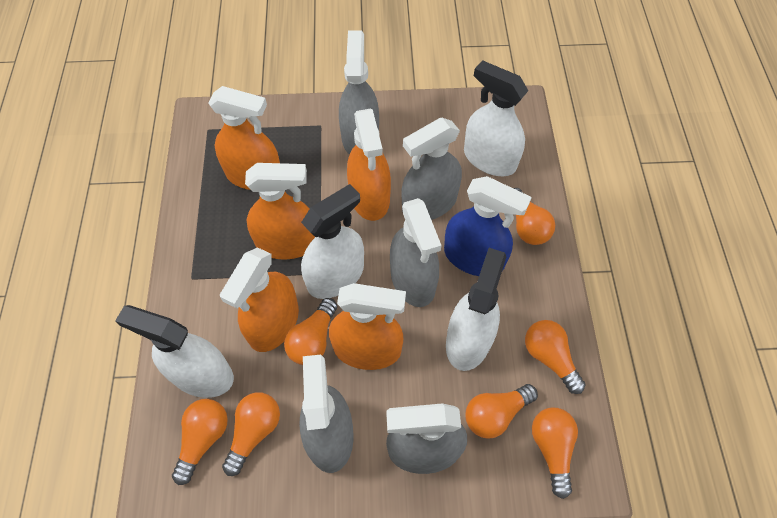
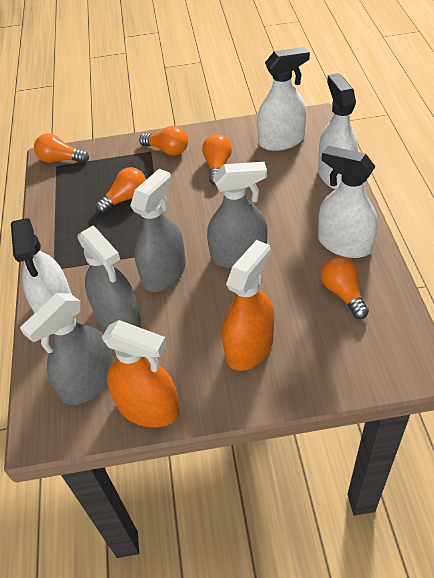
blue spray bottle: 1 -> 0
grey spray bottle: 5 -> 4
orange light bulb: 7 -> 5
orange spray bottle: 5 -> 2

